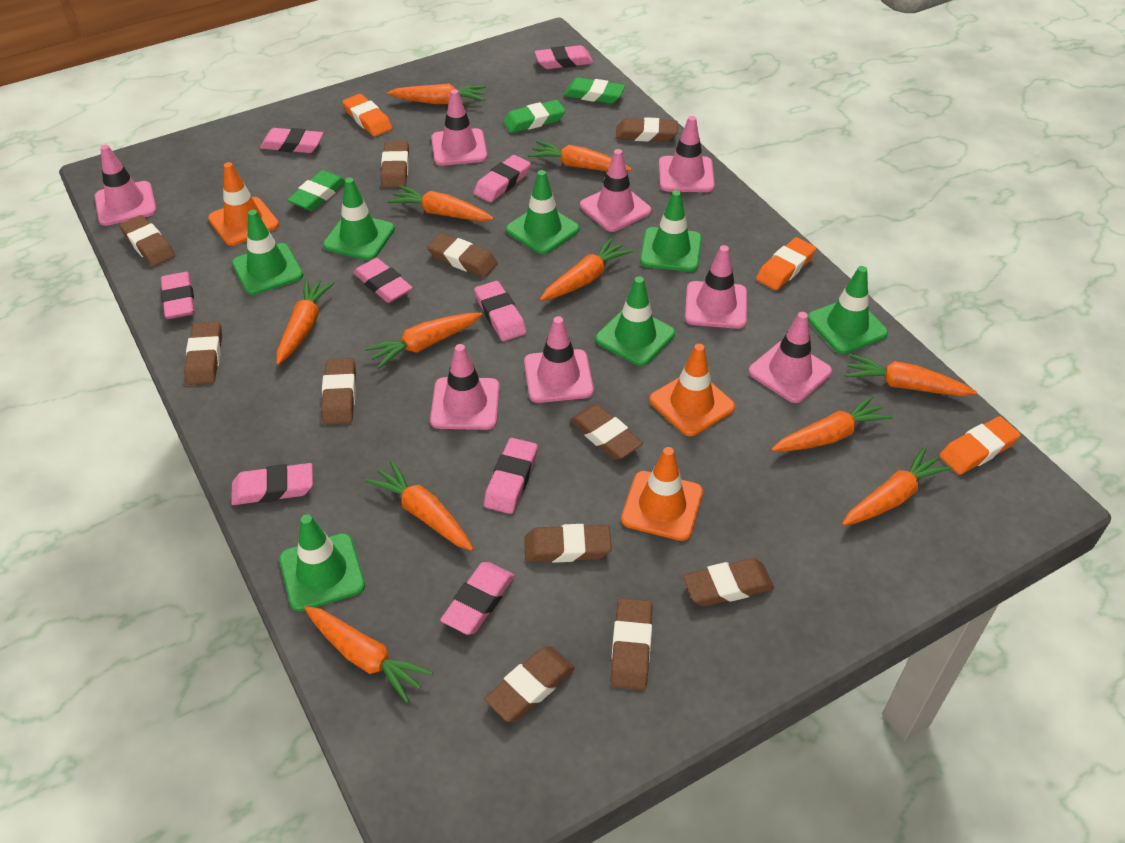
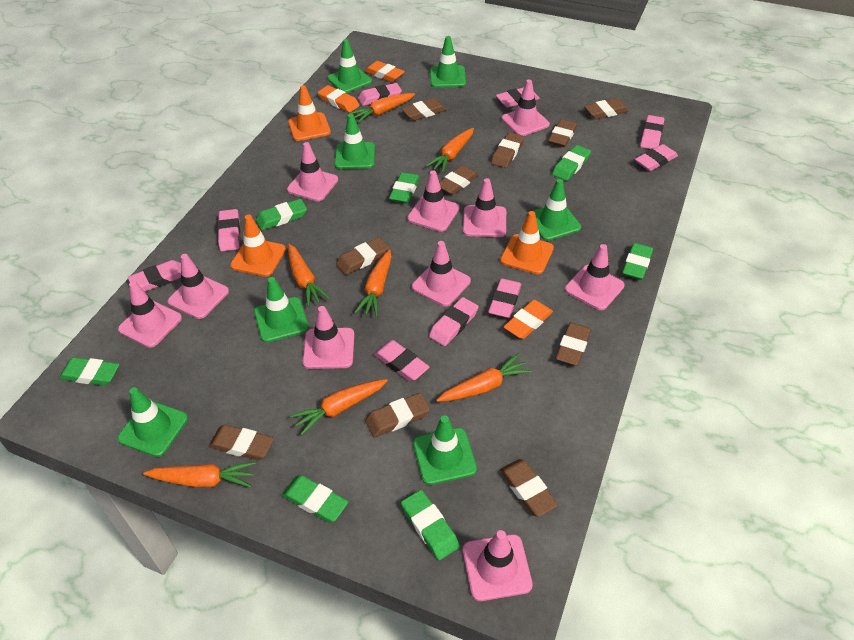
brown eraser: 11 -> 10
green eraser: 3 -> 7
orange carrot: 11 -> 7
pink traffic cone: 8 -> 10

